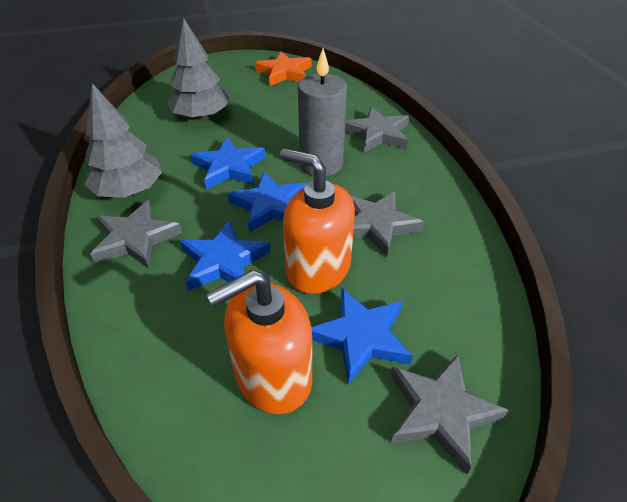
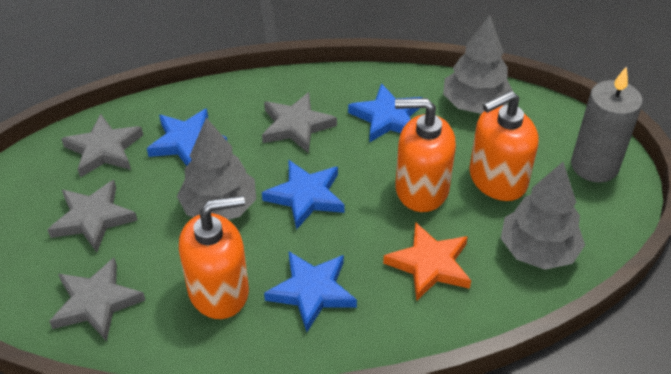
grey tree: 2 -> 3
orange soap dispenser: 2 -> 3

